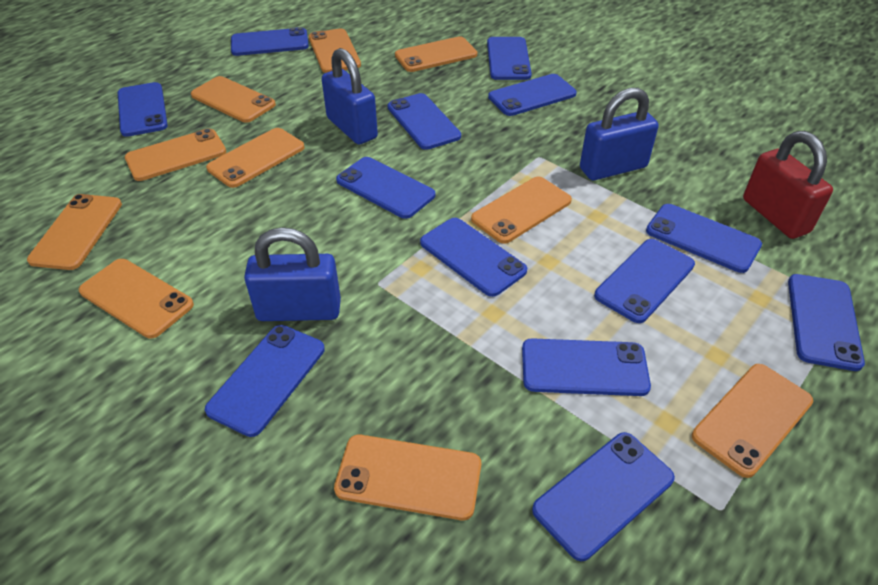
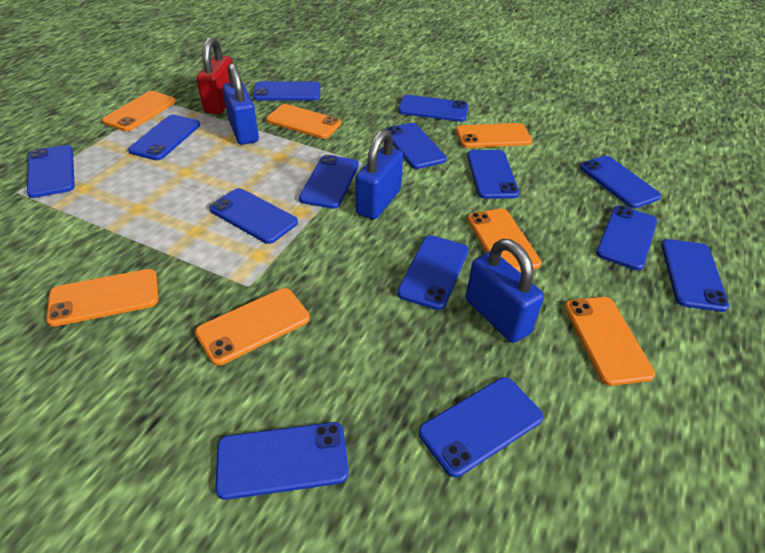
blue phone: 13 -> 14
orange phone: 10 -> 7

